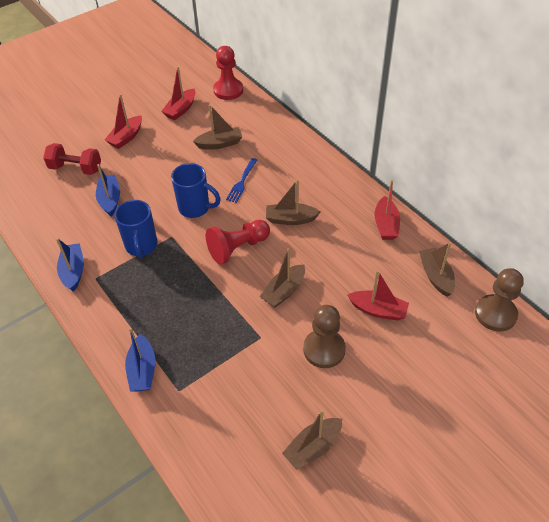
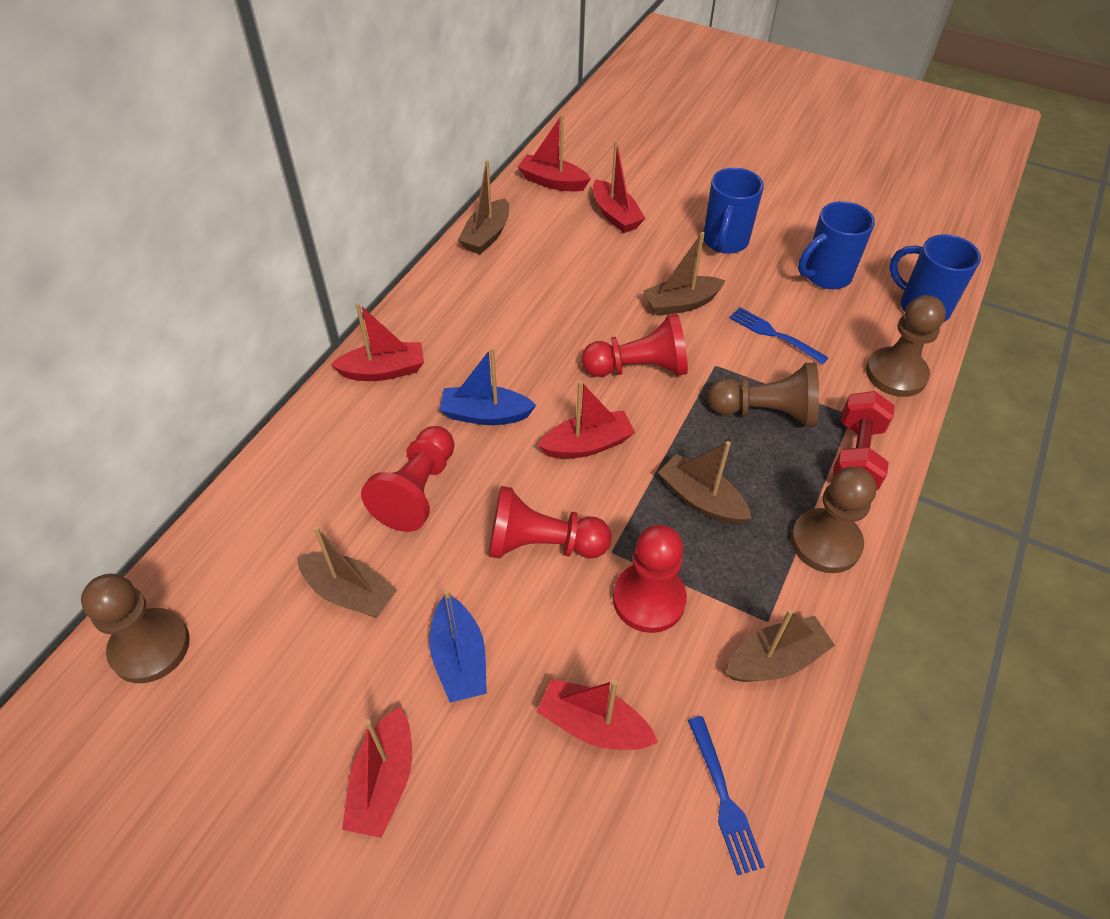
blue boat: 3 -> 2
blue fork: 1 -> 2
blue mug: 2 -> 3
brown pawn: 2 -> 4
red boat: 4 -> 6
red pawn: 2 -> 4

